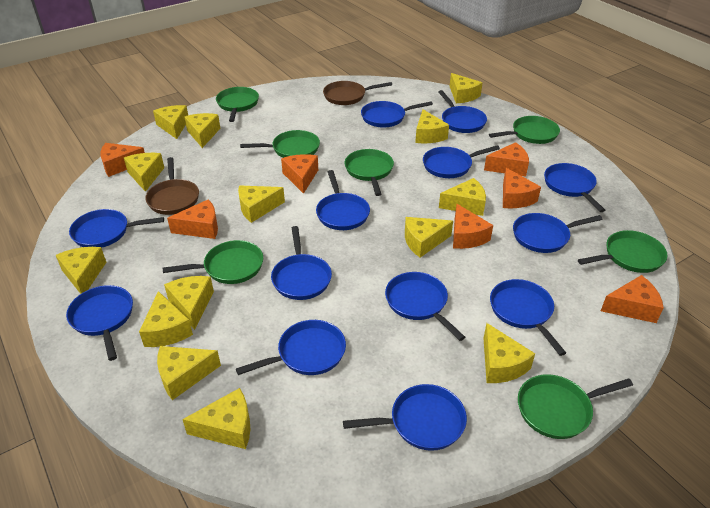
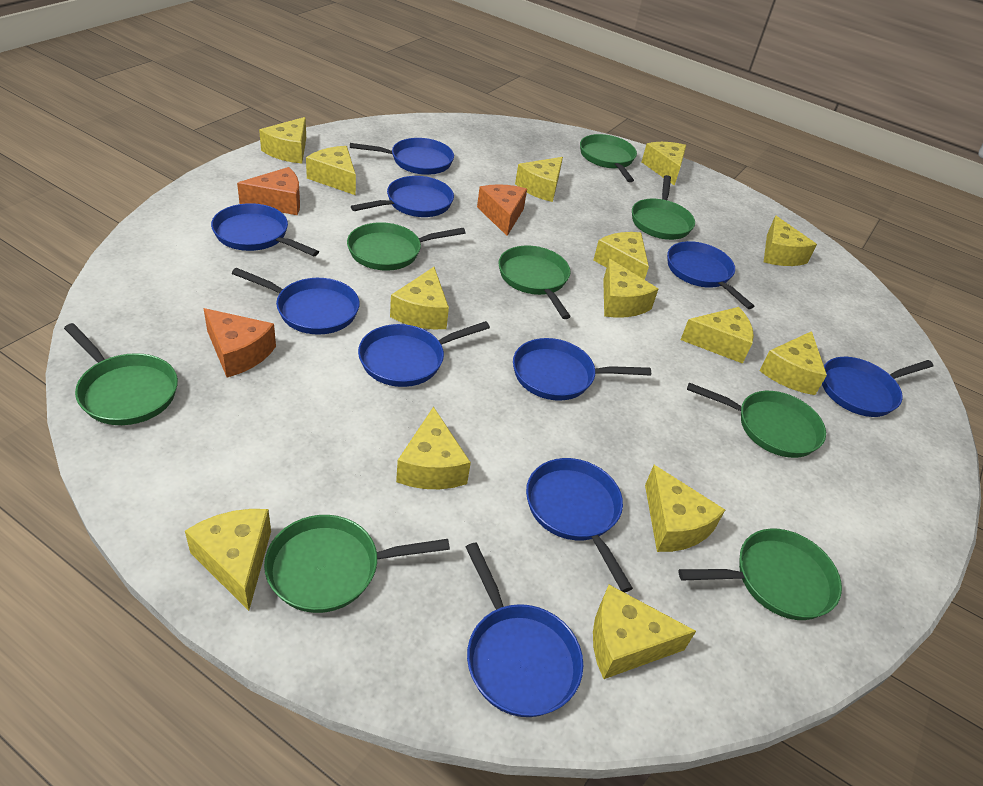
blue pan: 13 -> 10
brown pan: 2 -> 0
green pan: 7 -> 8
orange cheese: 7 -> 3

